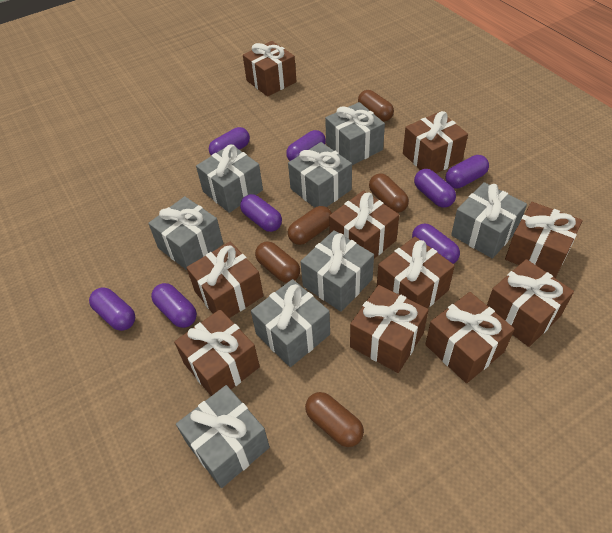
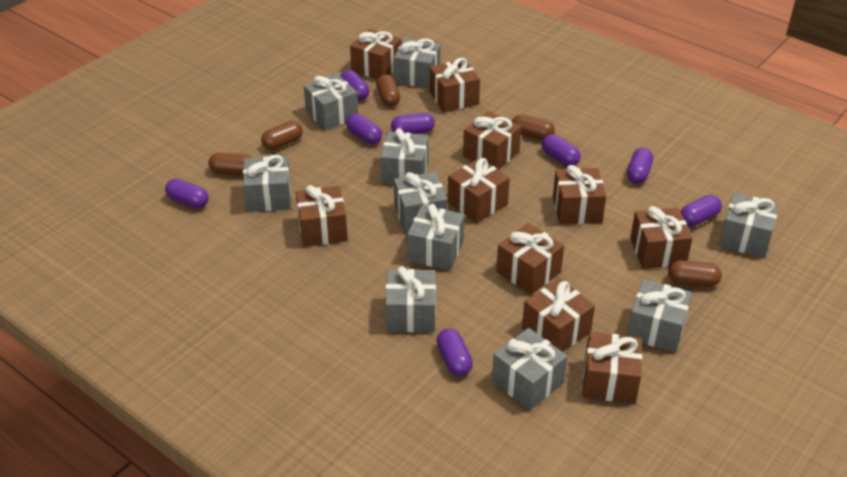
grey gift: 8 -> 10

